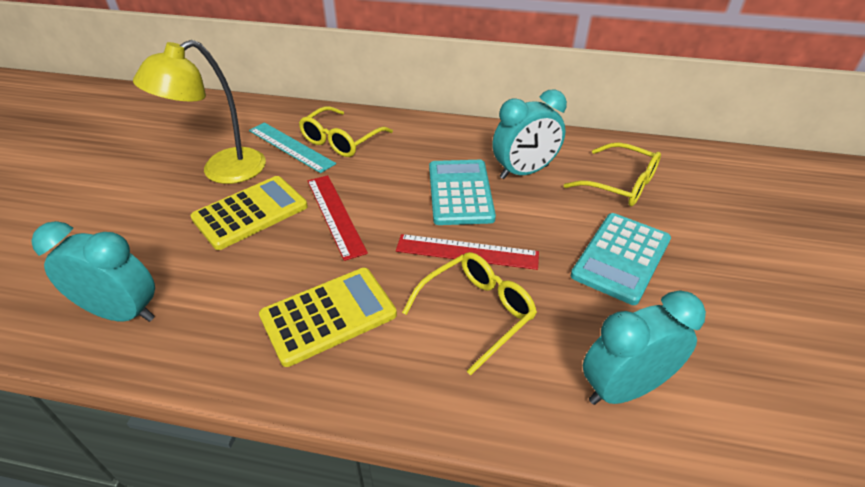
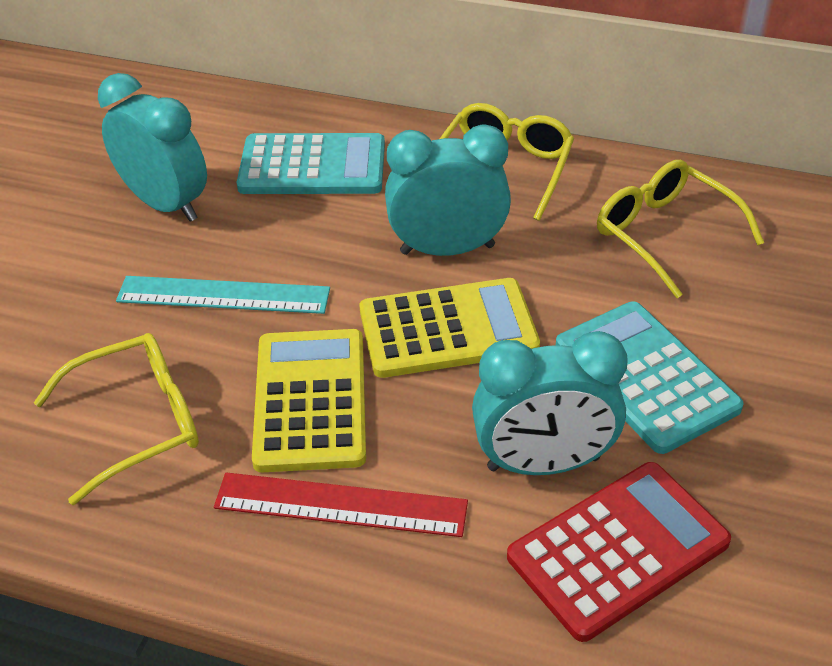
red calculator: 0 -> 1
red ruler: 2 -> 1
yellow lamp: 1 -> 0

